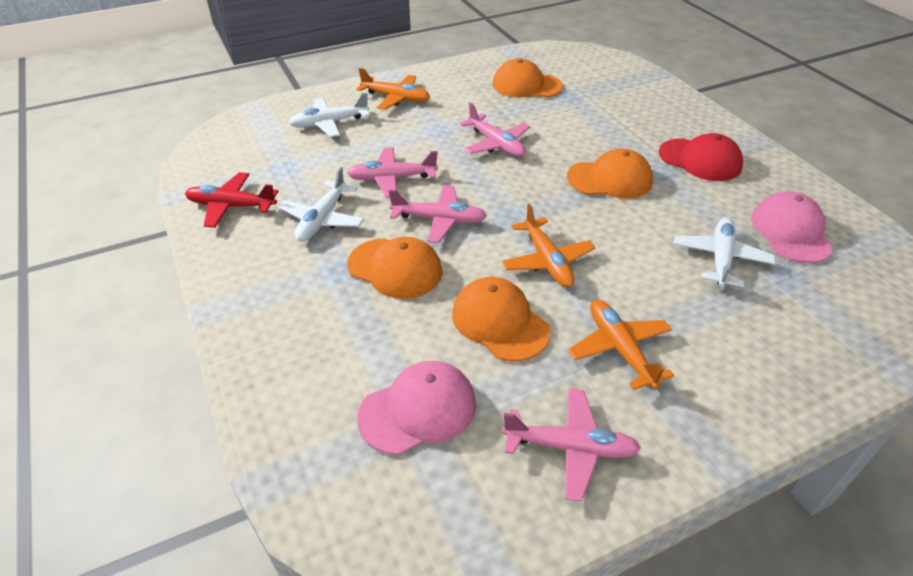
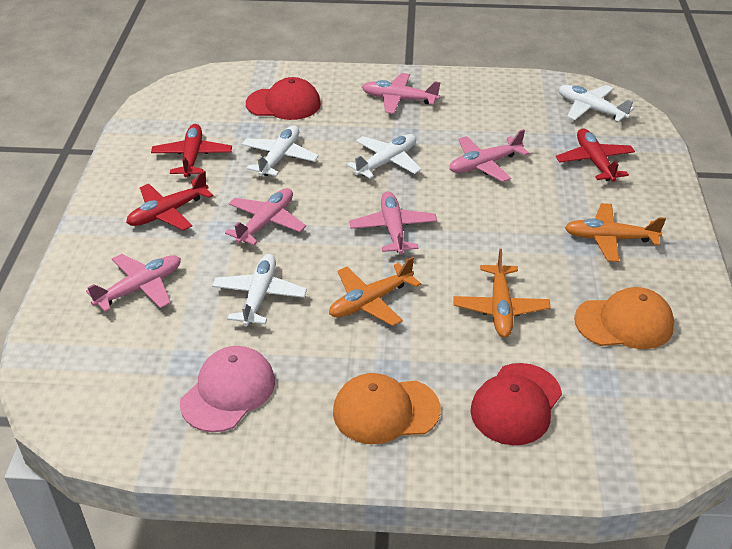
orange cap: 4 -> 2
pink cap: 2 -> 1
pink plane: 4 -> 5
red cap: 1 -> 2
red plane: 1 -> 3
white plane: 3 -> 4

